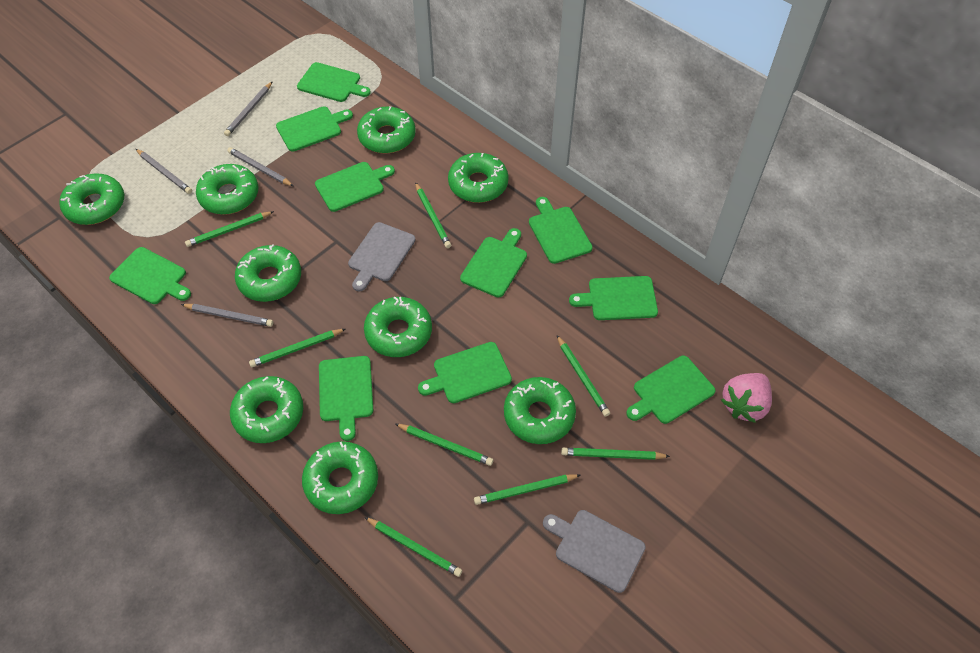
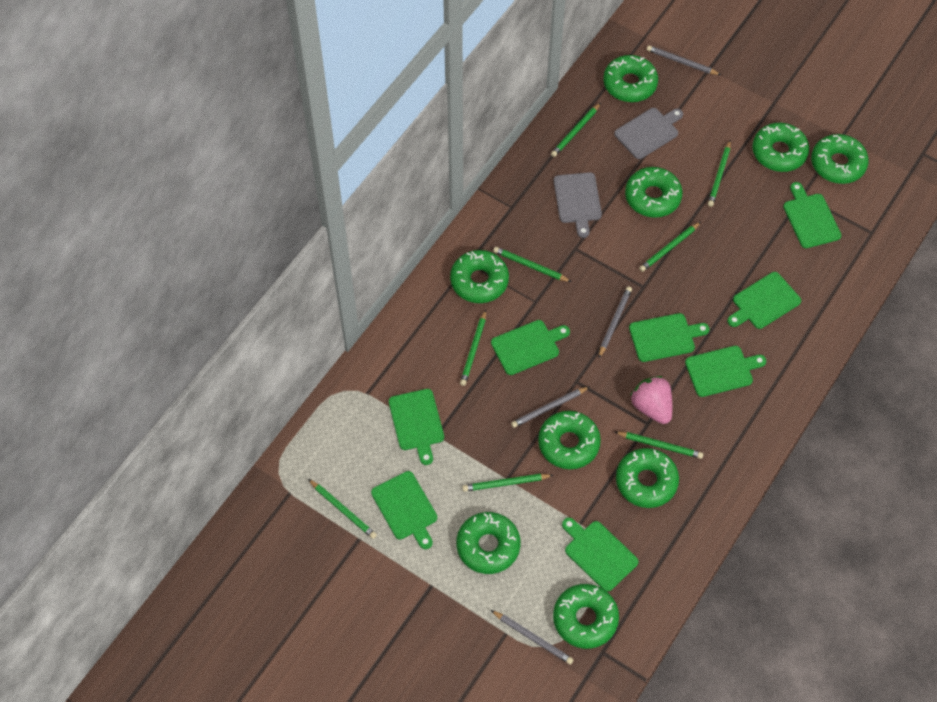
green cutting board: 10 -> 8

